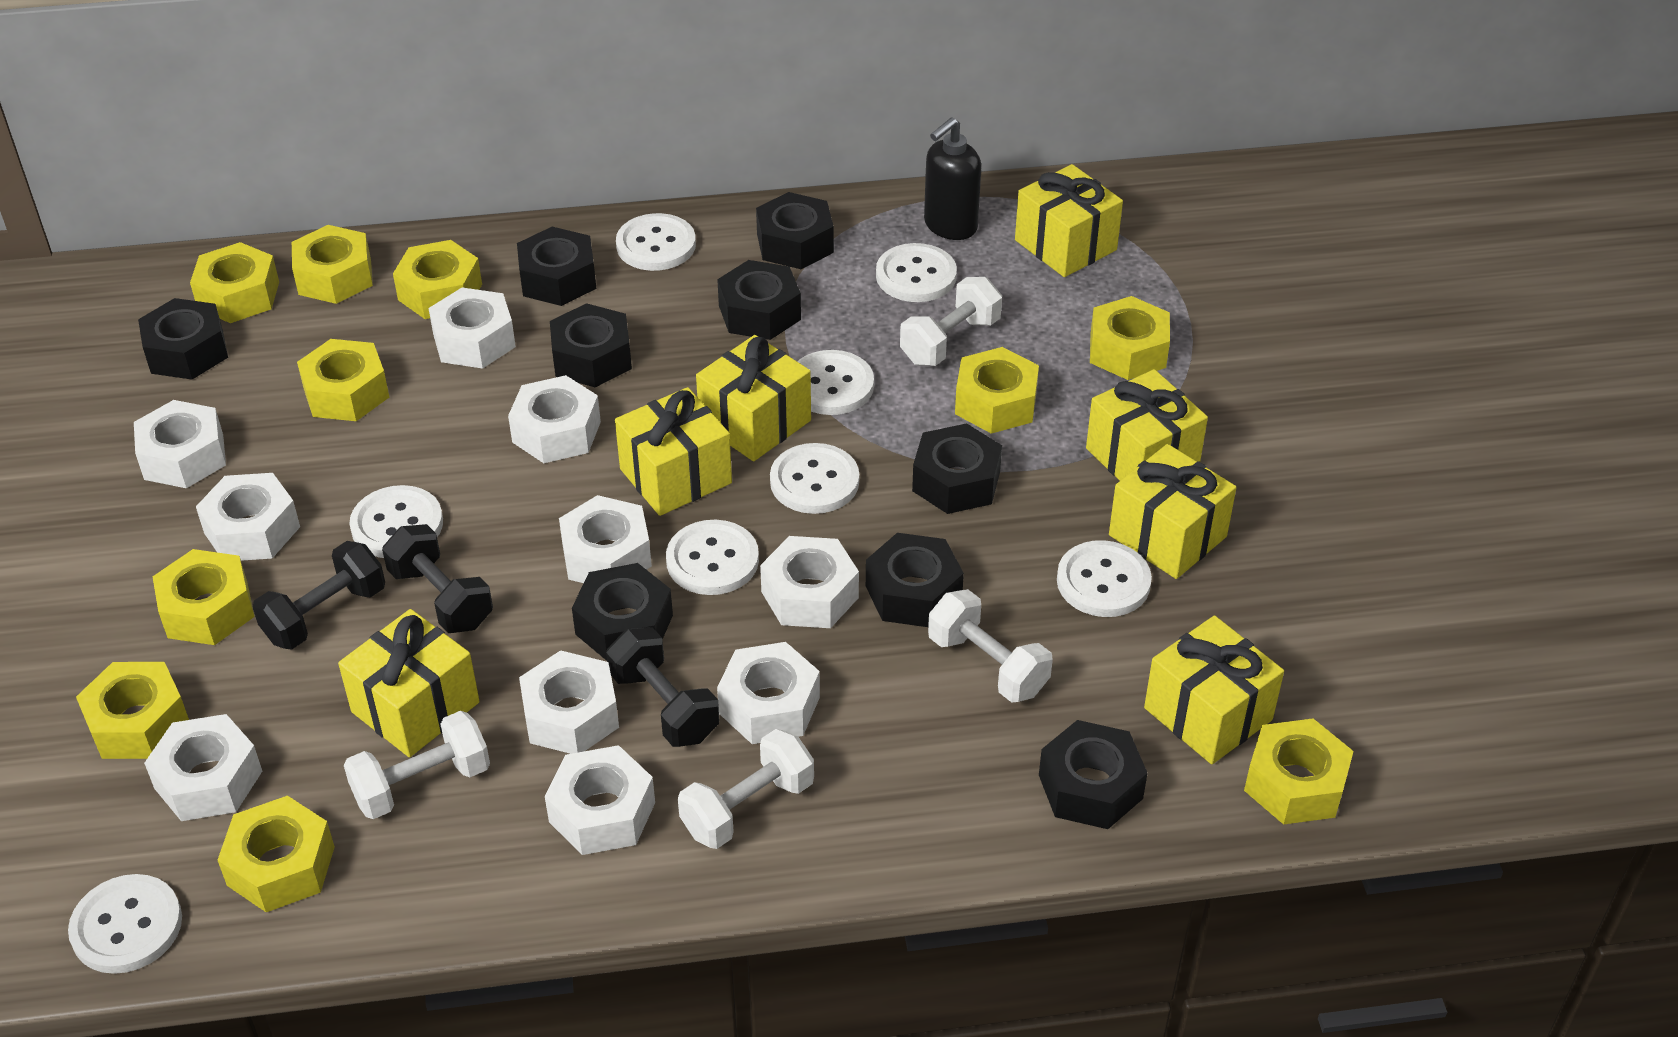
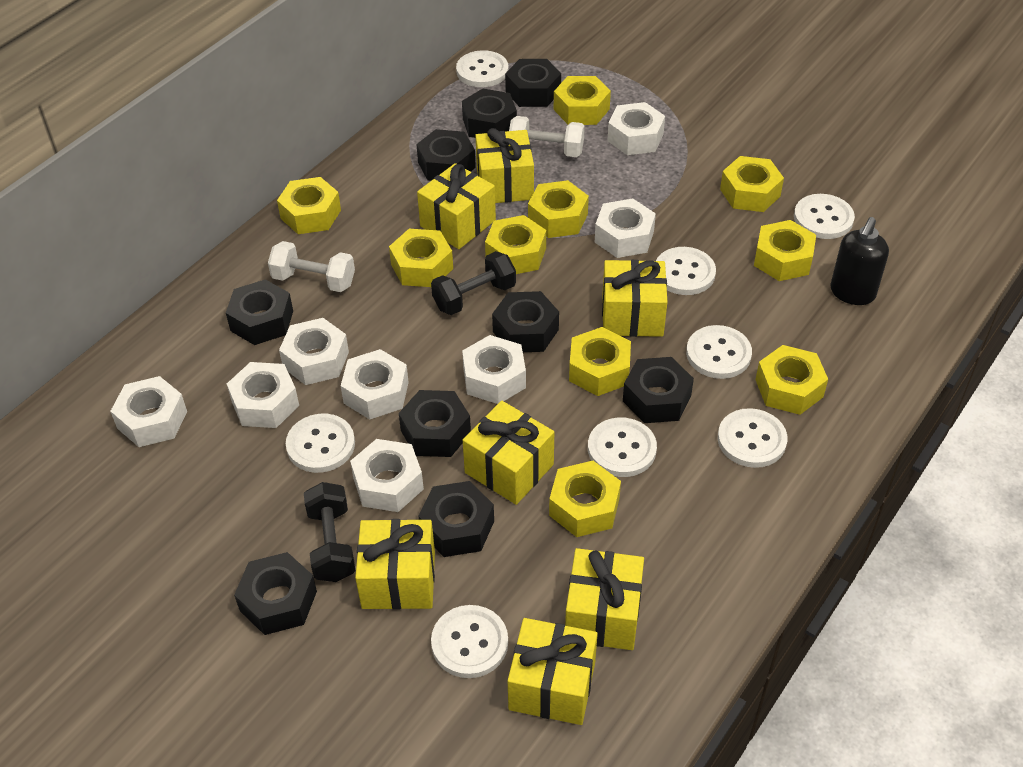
black dumbbell: 3 -> 2
white dumbbell: 4 -> 2
white nut: 10 -> 8

